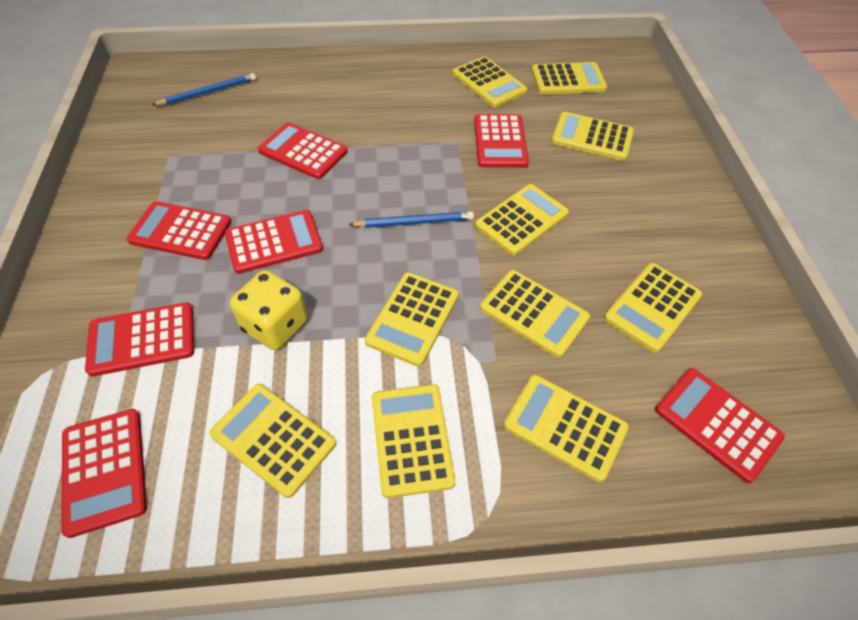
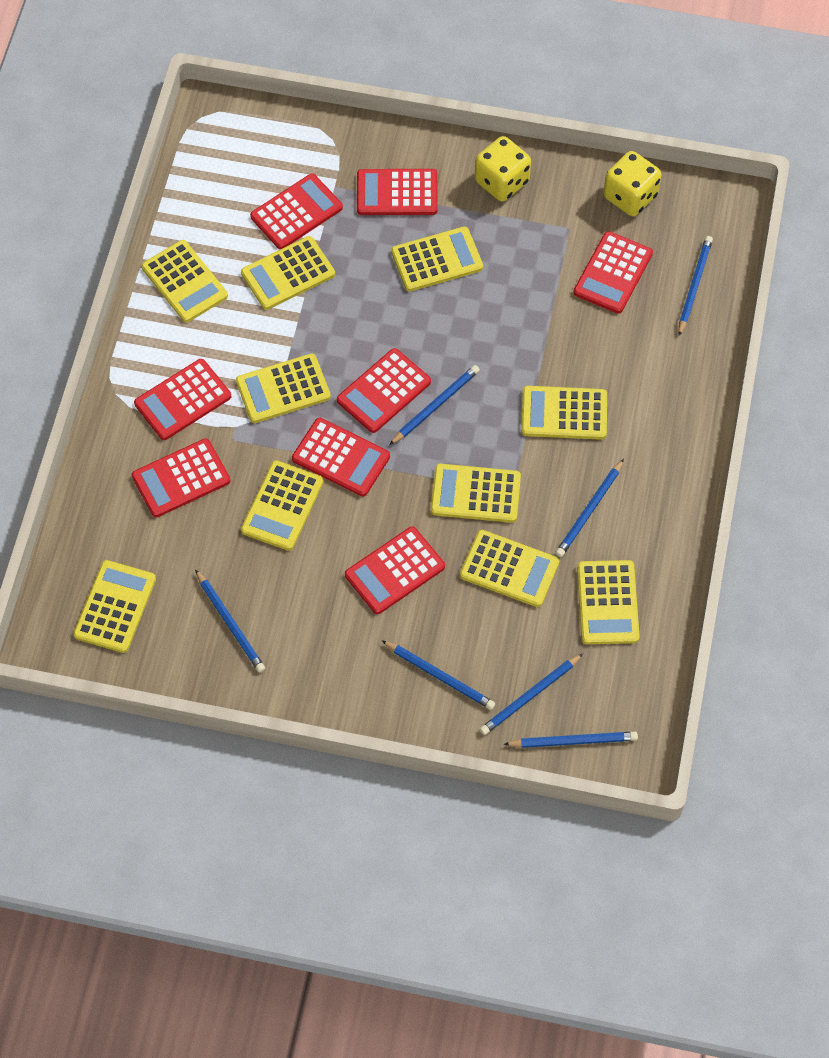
blue pencil: 2 -> 7
red calculator: 7 -> 8
yellow dice: 1 -> 2

